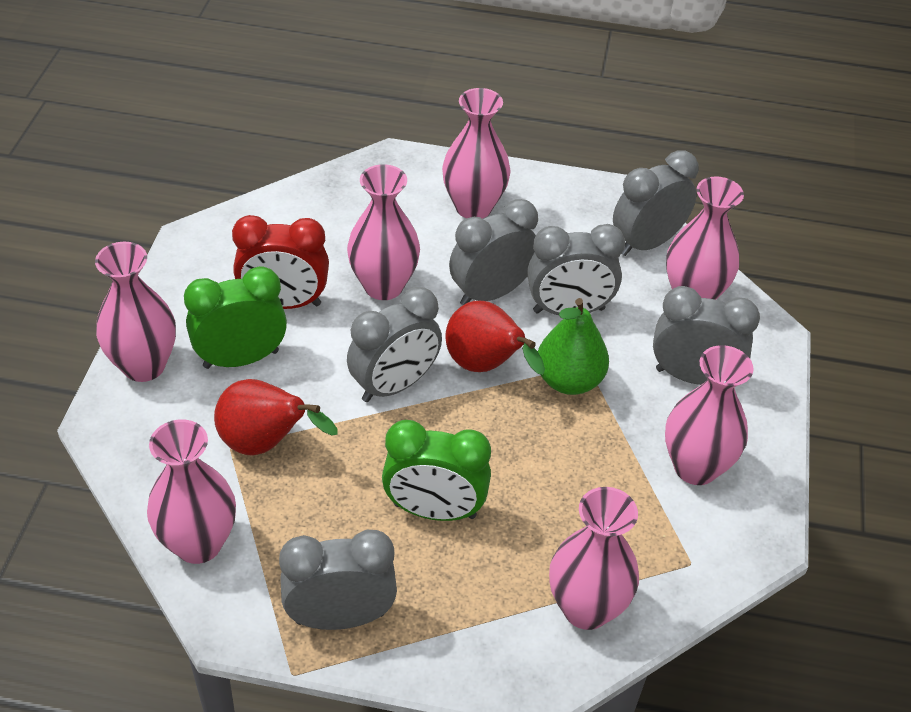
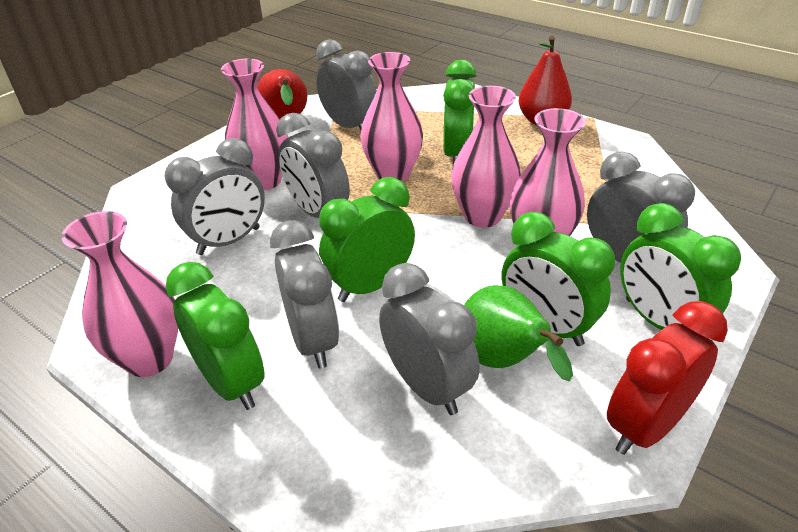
green clock: 2 -> 5
pink vase: 7 -> 5

